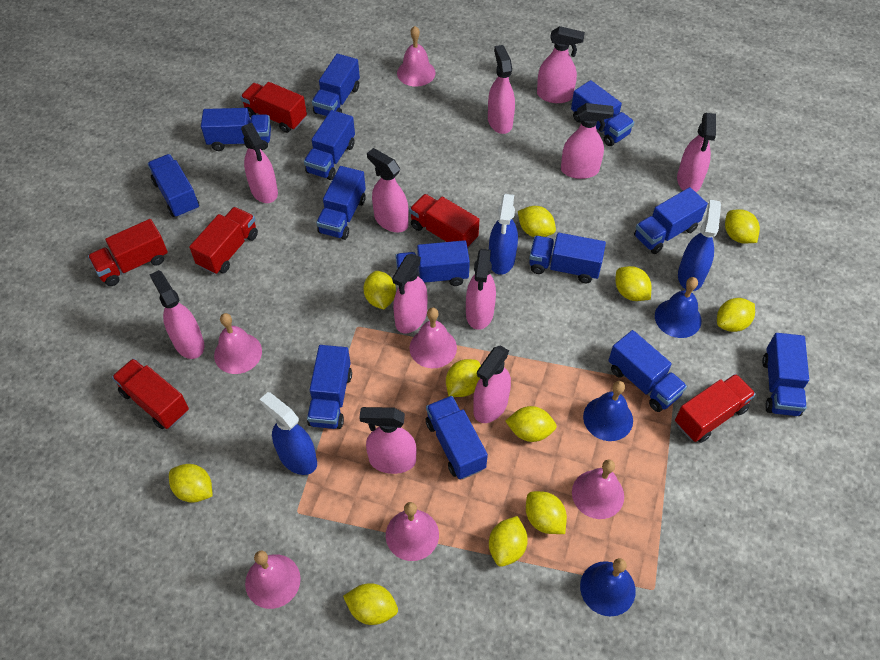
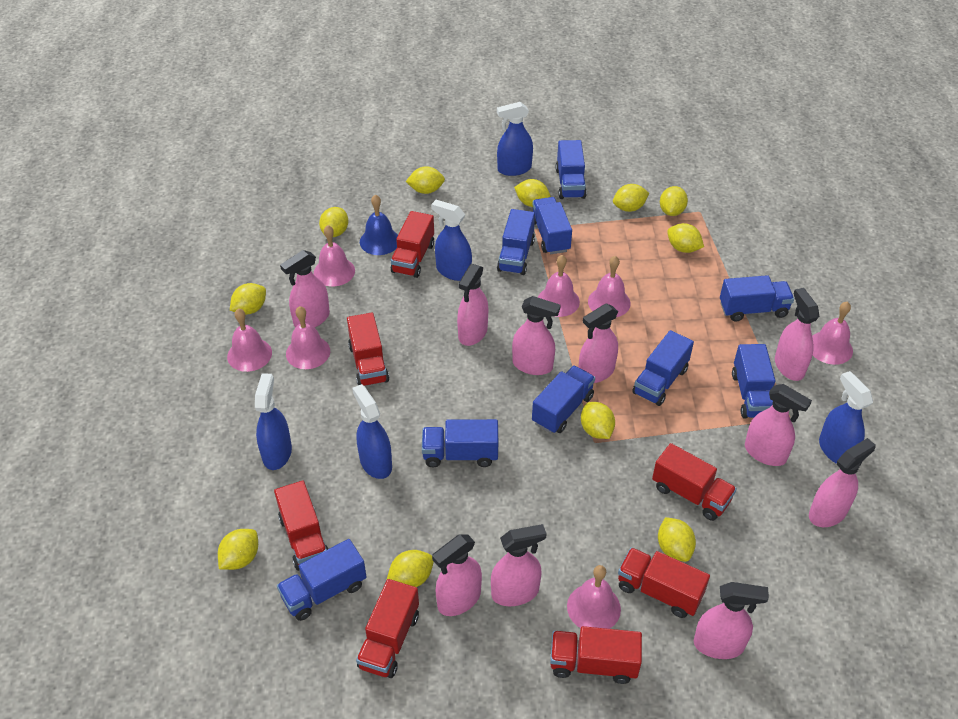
blue bell: 3 -> 1
blue spray bottle: 3 -> 5
blue truck: 13 -> 9
pink bell: 6 -> 7
pink spray bottle: 11 -> 10
red truck: 6 -> 7

